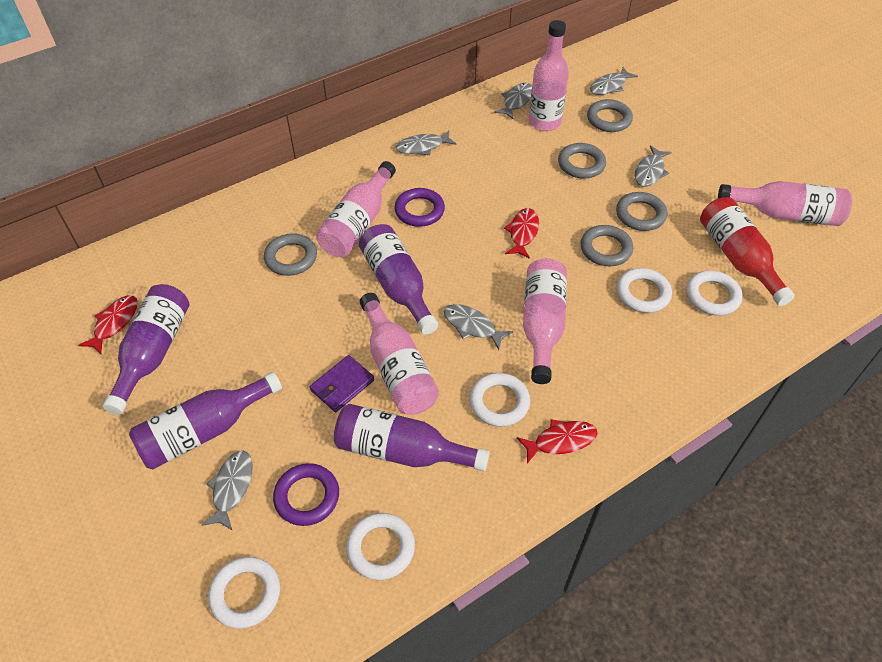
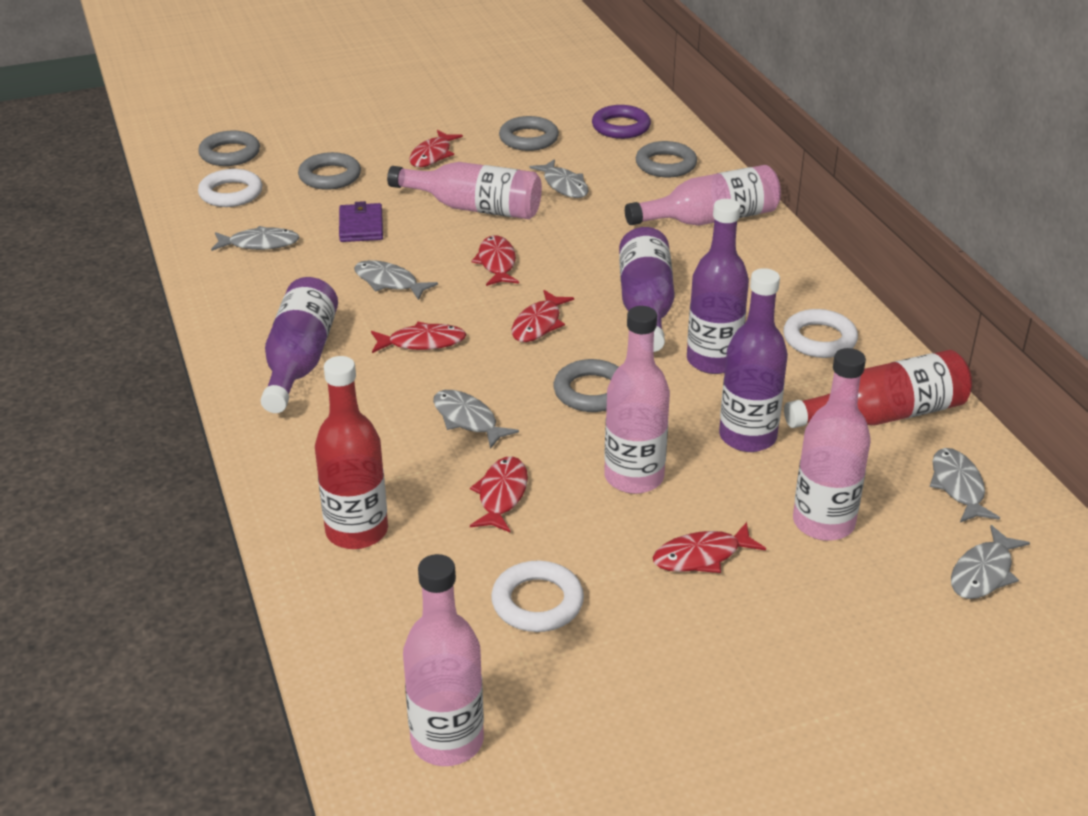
purple ring: 2 -> 1
red bottle: 1 -> 2
red fish: 3 -> 6
white ring: 5 -> 3

